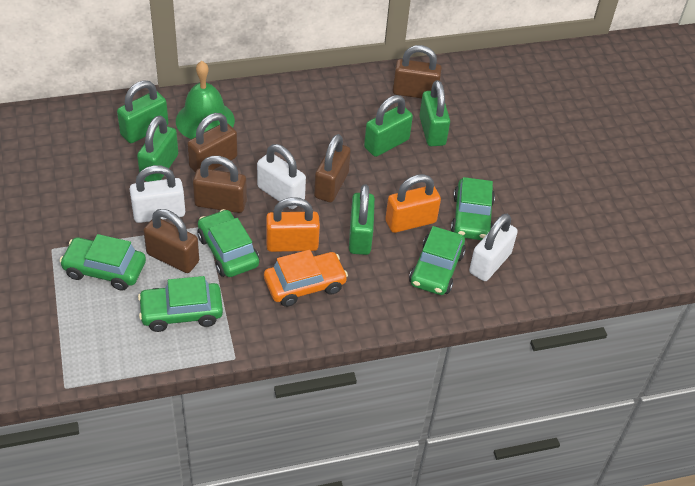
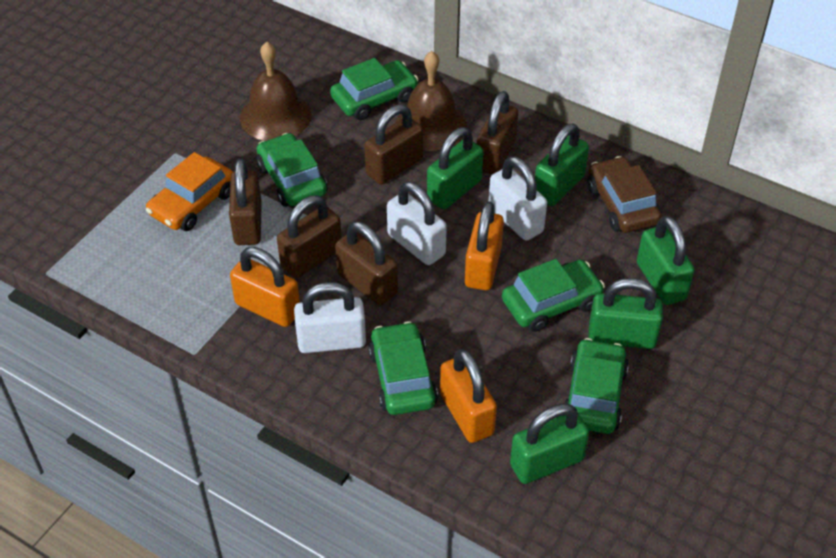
brown bell: 0 -> 2
brown car: 0 -> 1
green bell: 1 -> 0
orange padlock: 2 -> 3

